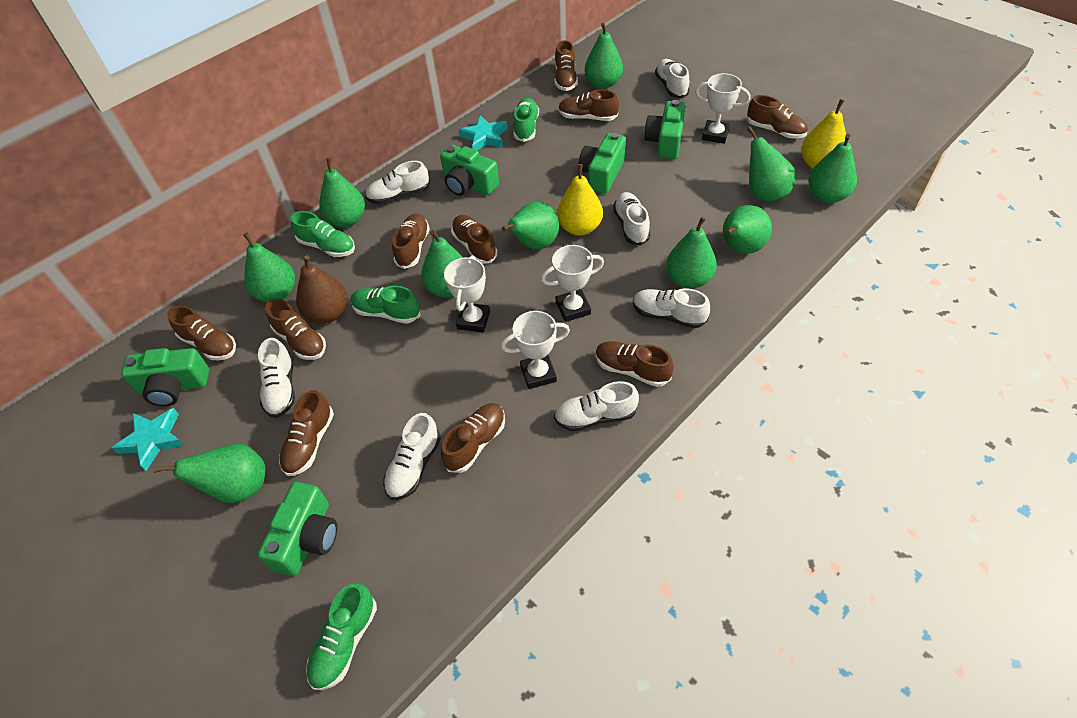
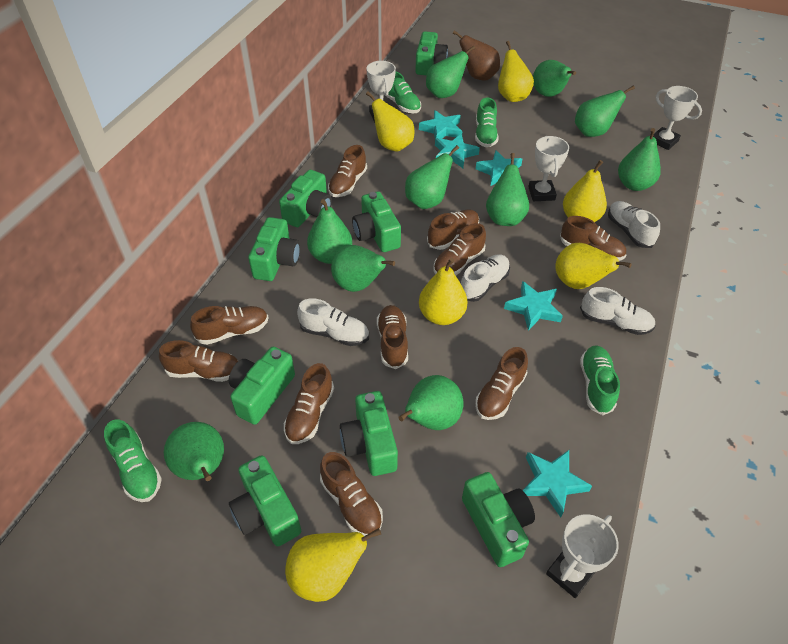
green camera: 5 -> 8
turquoise star: 2 -> 5
white shoe: 7 -> 4
yellow pear: 2 -> 6

